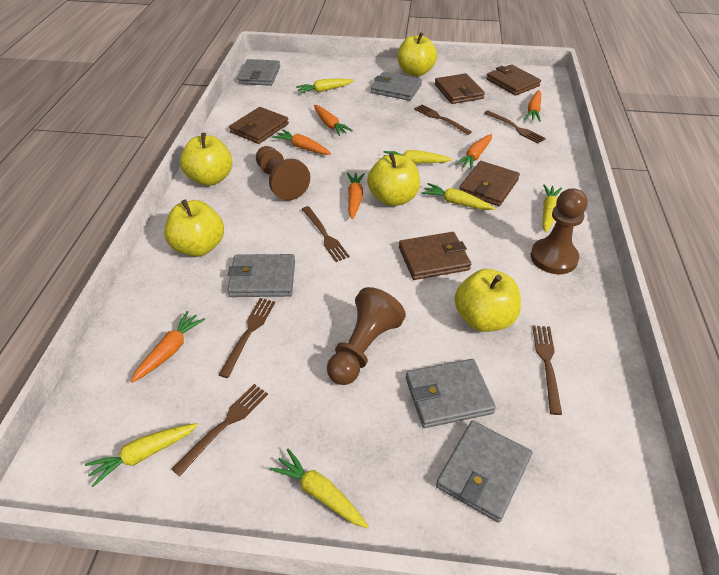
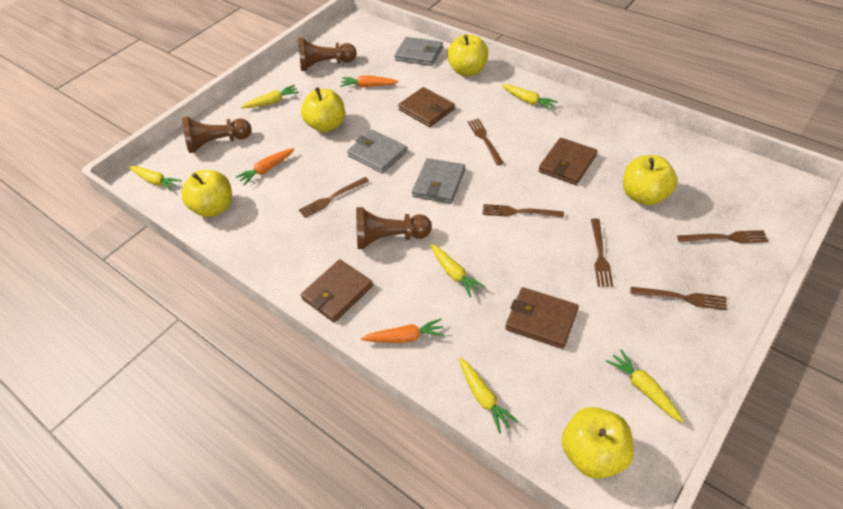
brown wallet: 5 -> 4
grey wallet: 5 -> 3
orange carrot: 6 -> 3

